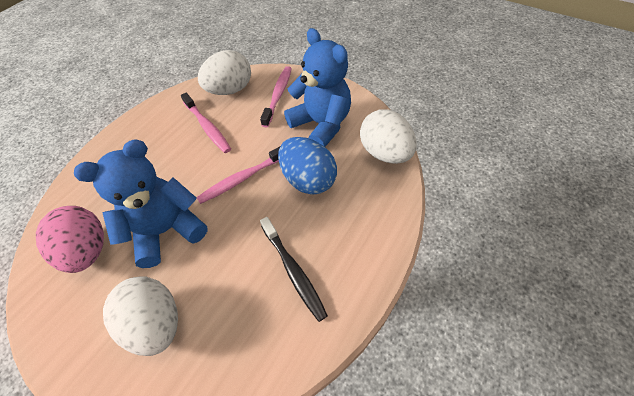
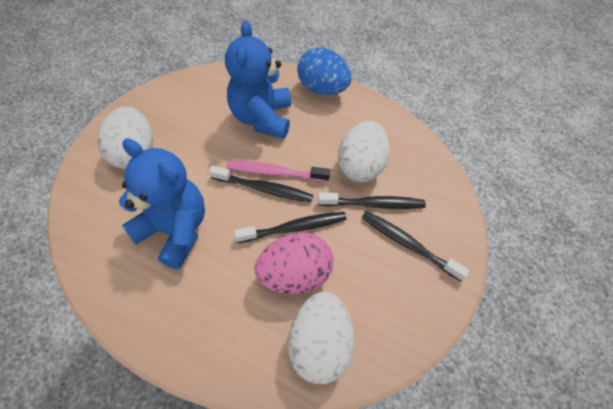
black toothbrush: 1 -> 4
pink toothbrush: 3 -> 1

